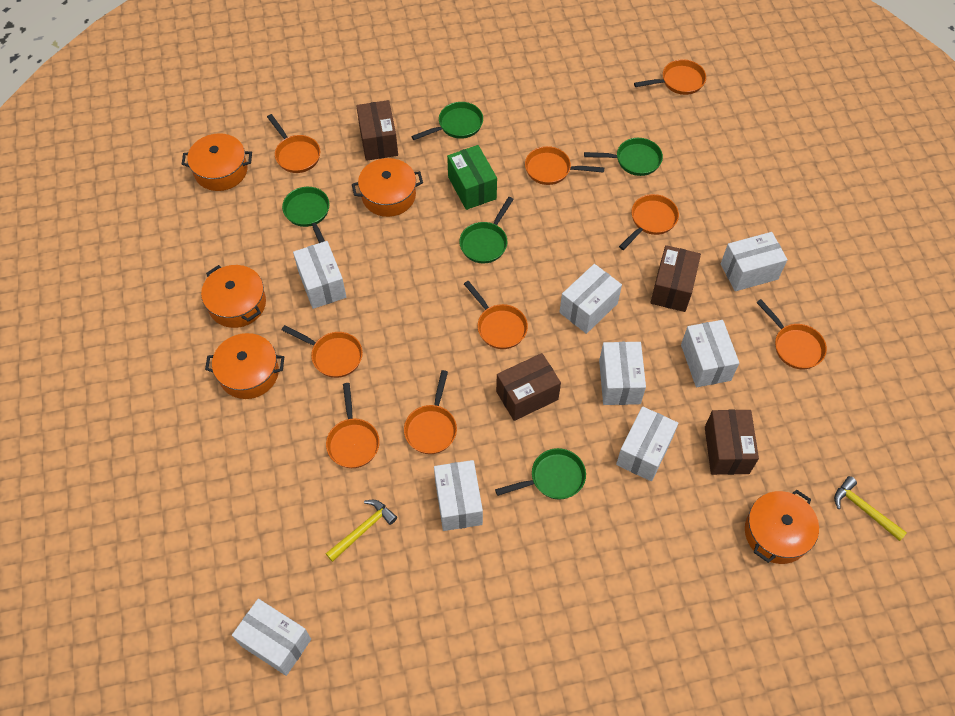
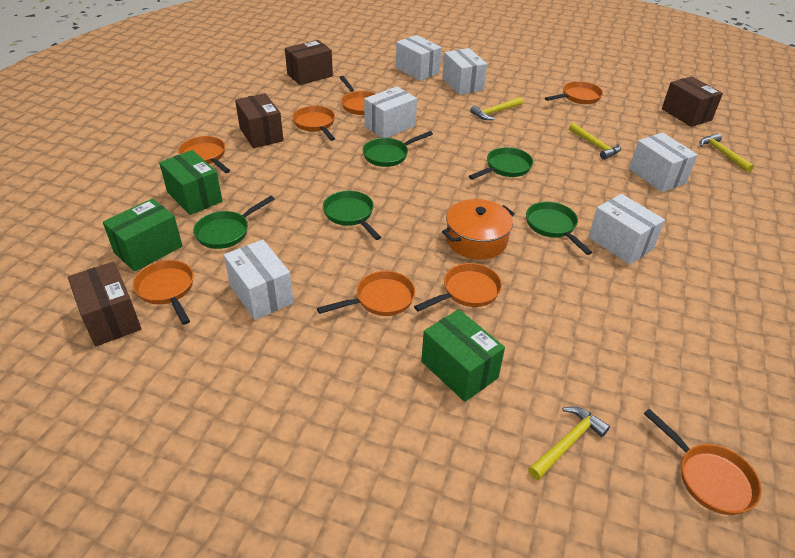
green box: 1 -> 3
orange pan: 9 -> 8
orange pot: 5 -> 1
white box: 8 -> 6
yellow hammer: 2 -> 4

